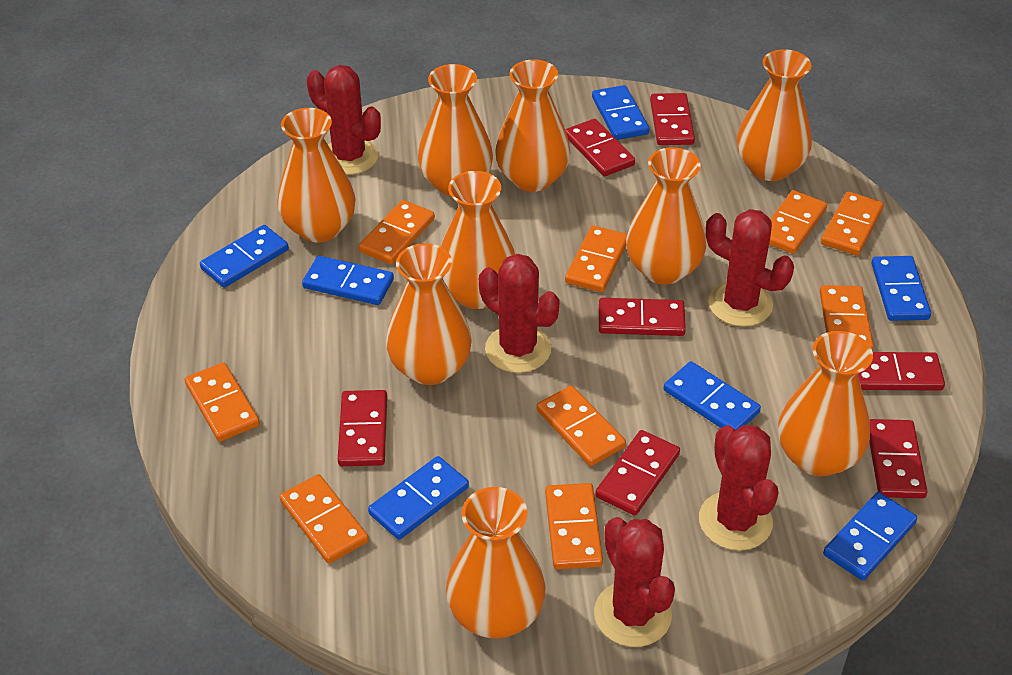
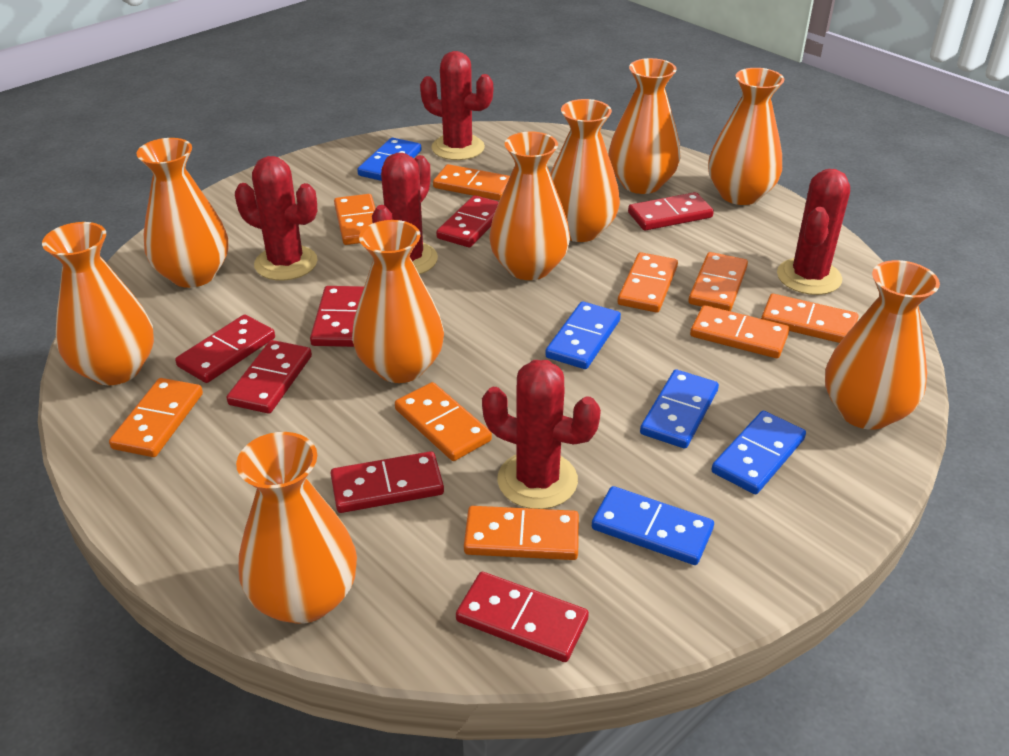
blue domino: 7 -> 5

